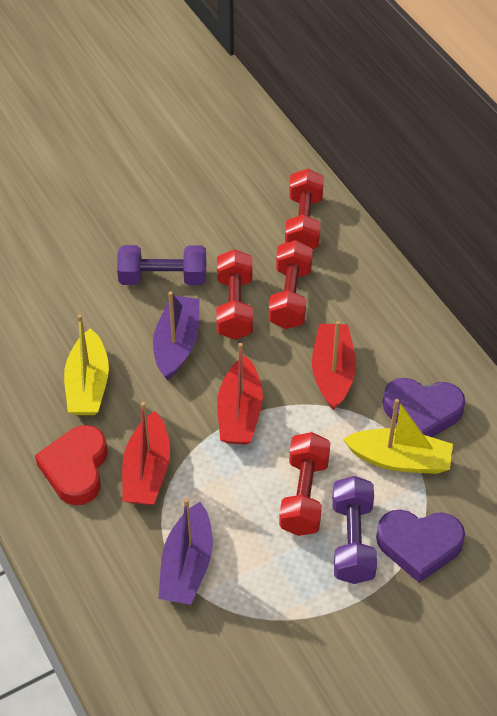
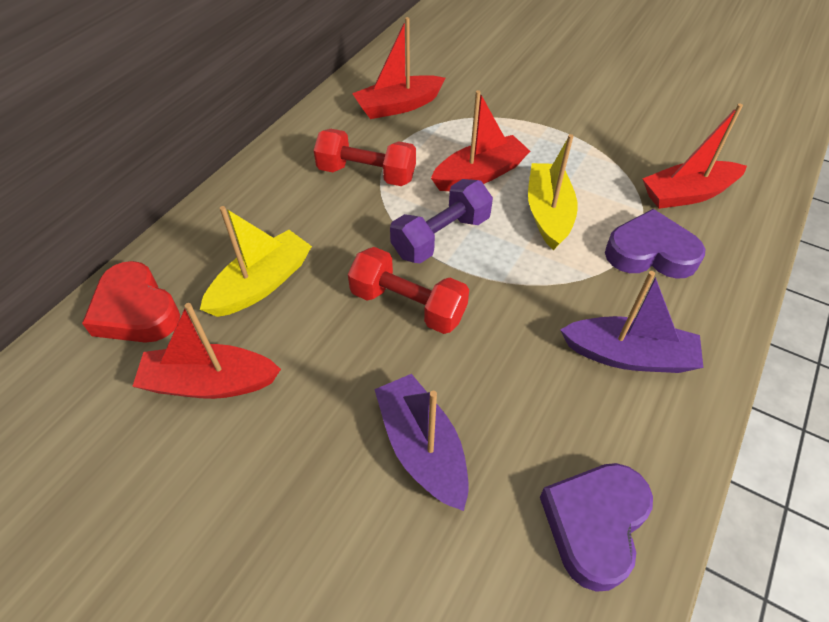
purple dumbbell: 2 -> 1
red boat: 3 -> 4
red dumbbell: 4 -> 2

